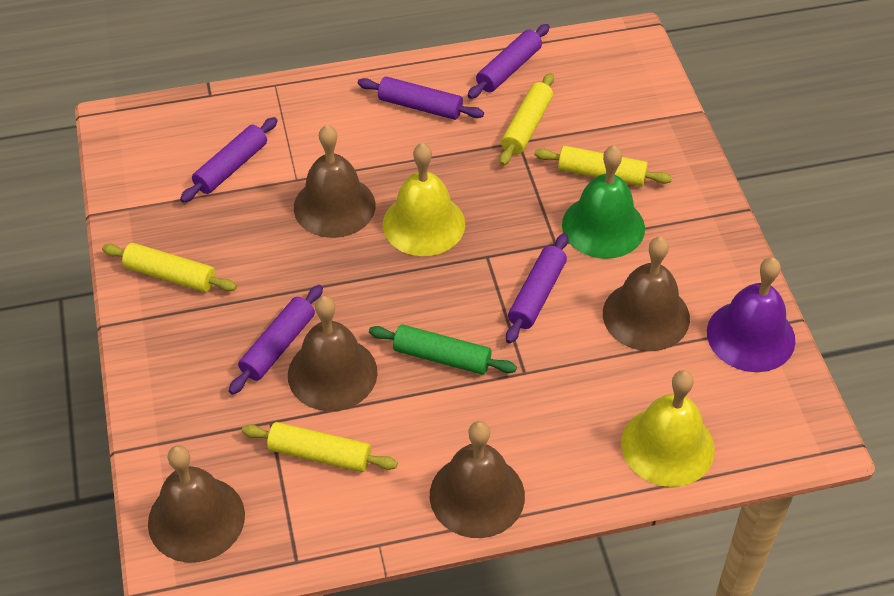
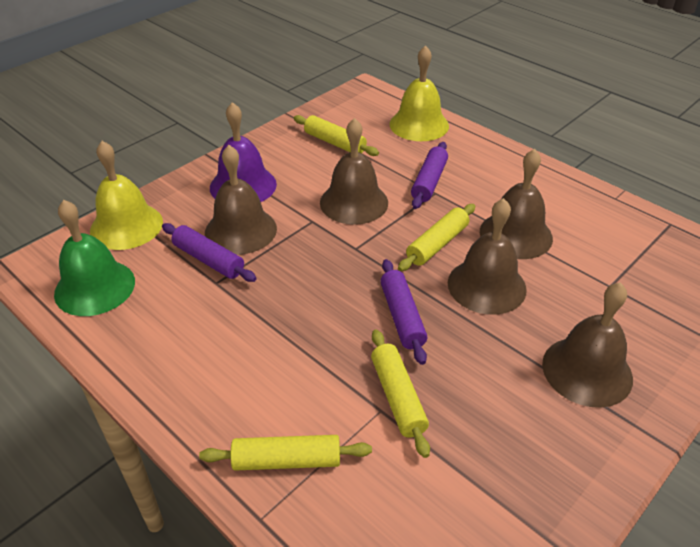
green rolling pin: 1 -> 0
purple rolling pin: 5 -> 3

